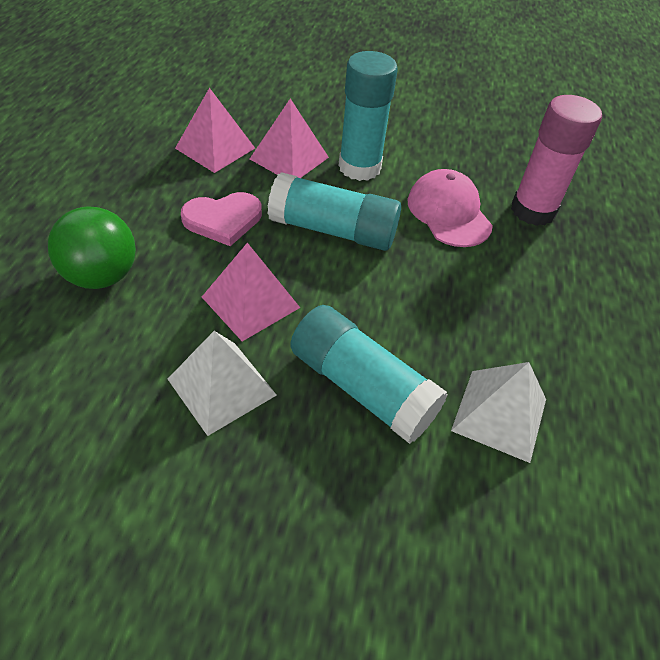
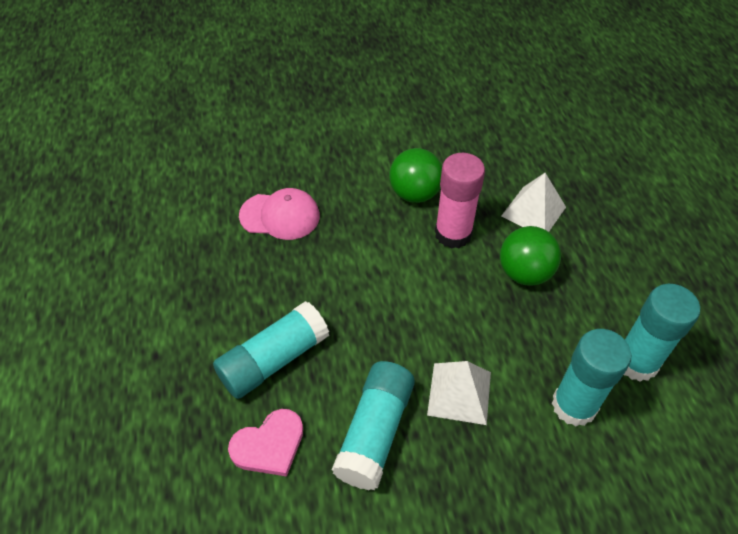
green ball: 1 -> 2
pink pyramid: 3 -> 0
turquoise glue stick: 3 -> 4

